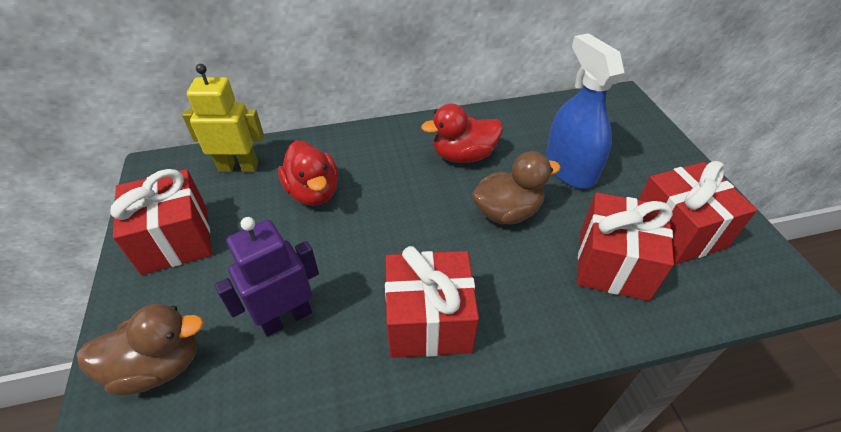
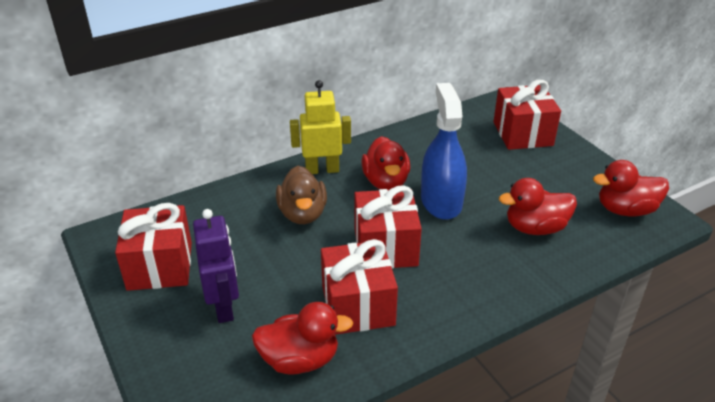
brown duck: 2 -> 1
red duck: 2 -> 4

